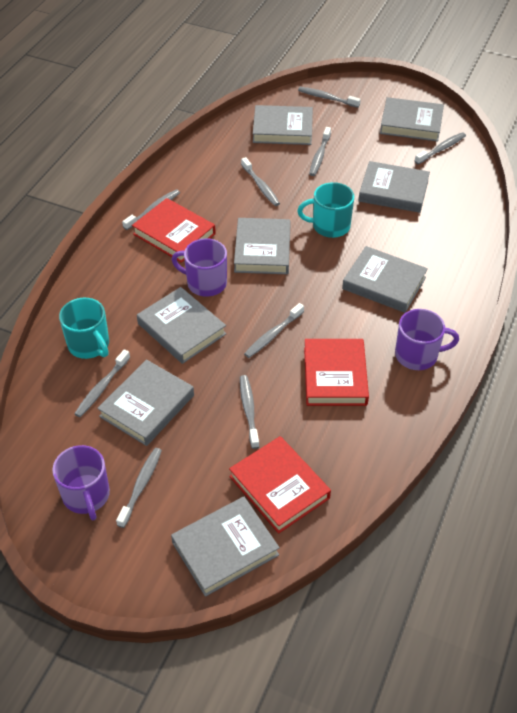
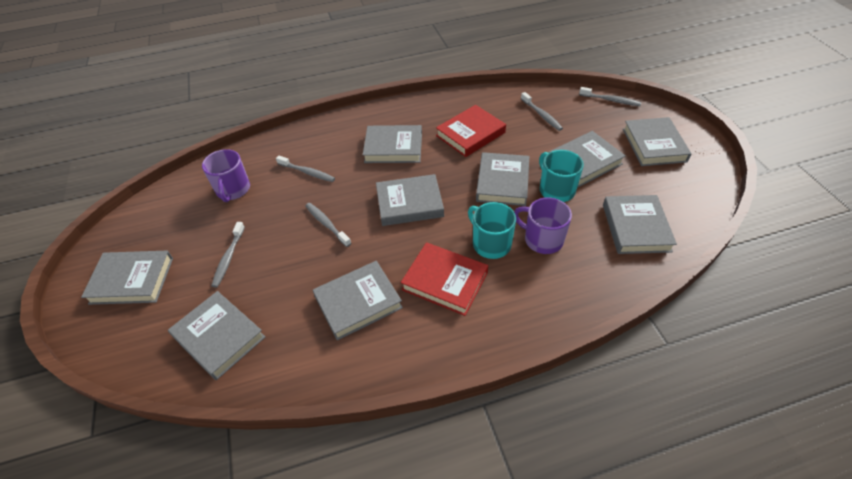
grey book: 8 -> 9
grey toothbrush: 9 -> 5
purple mug: 3 -> 2
red book: 3 -> 2

